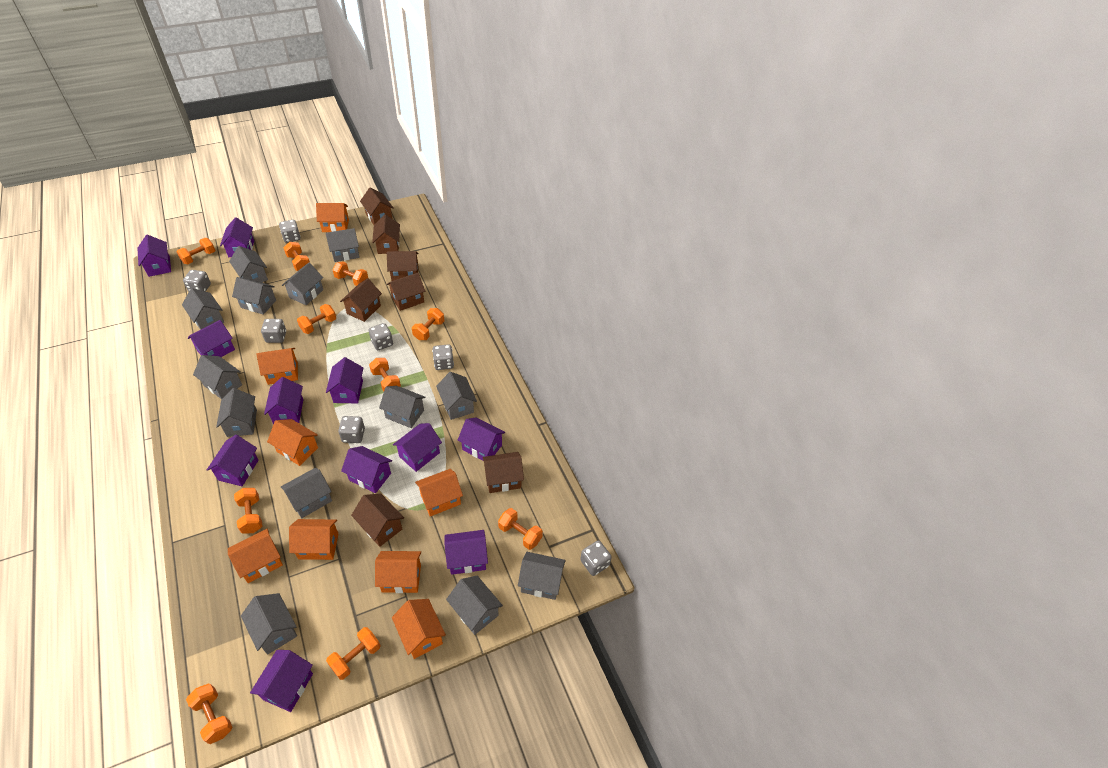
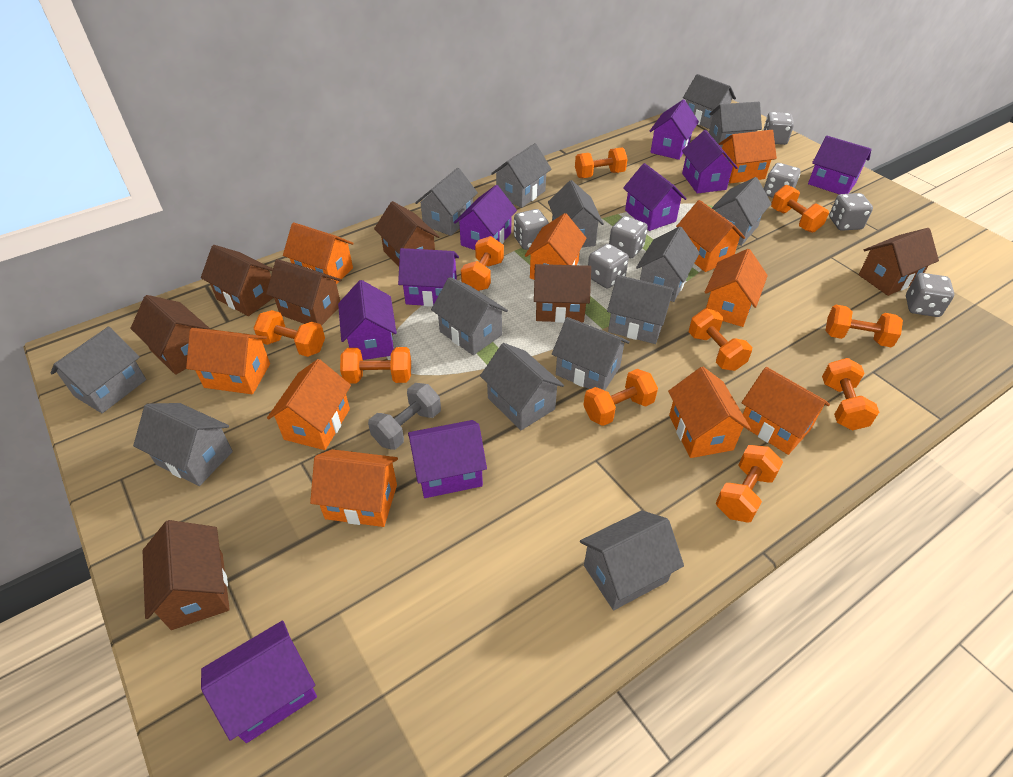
grey dumbbell: 0 -> 1
grey house: 13 -> 14
orange house: 8 -> 10
purple house: 11 -> 9

